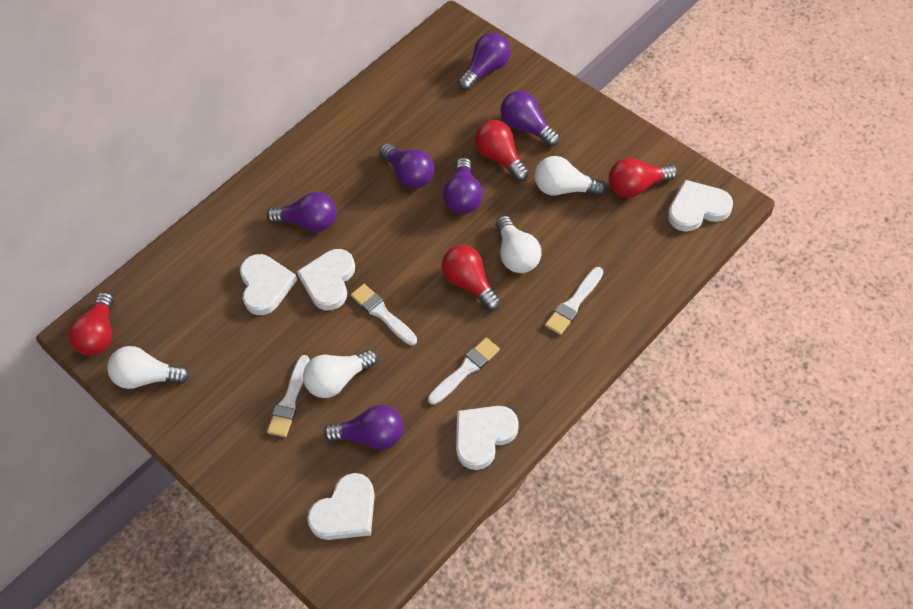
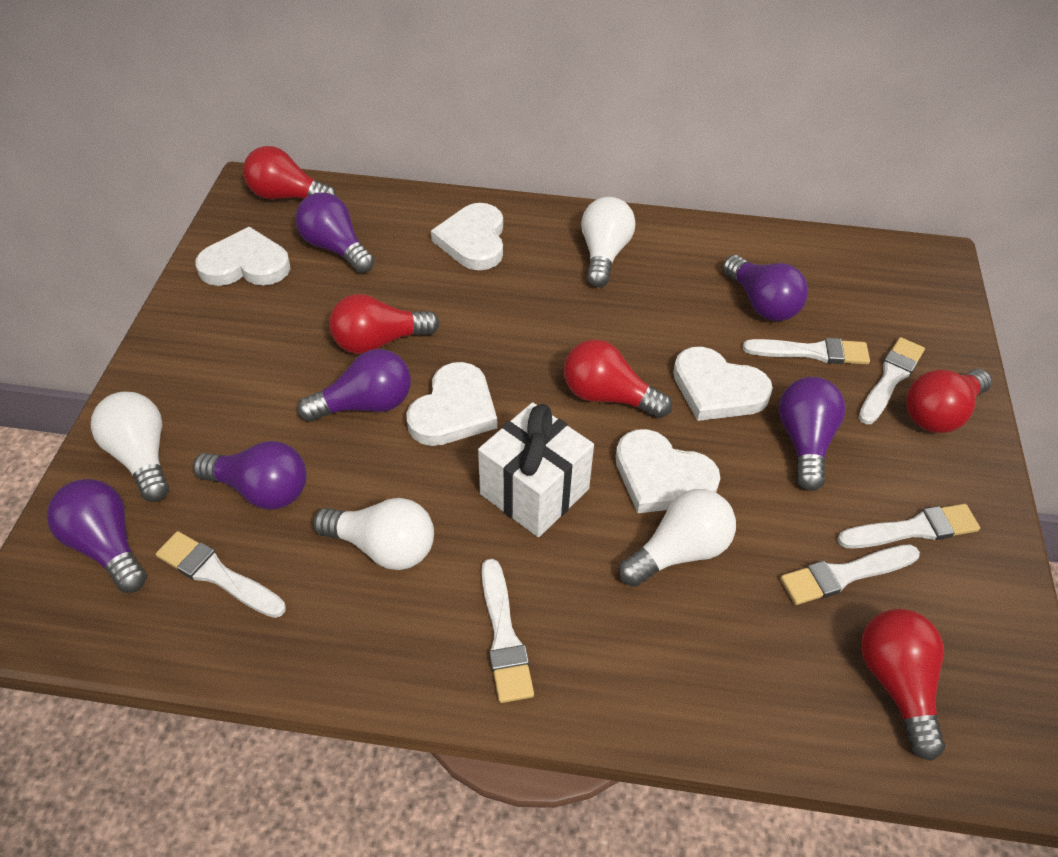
red light bulb: 4 -> 5
white brush: 4 -> 6
white gift: 0 -> 1

